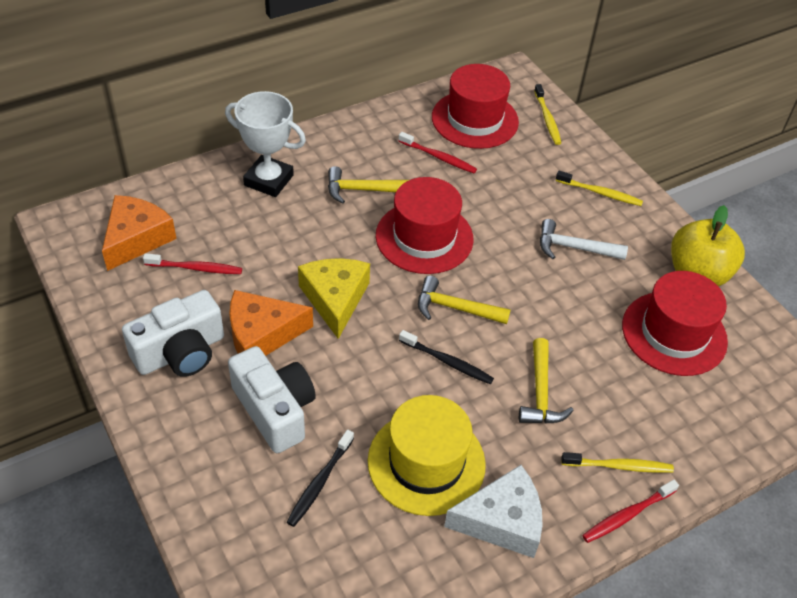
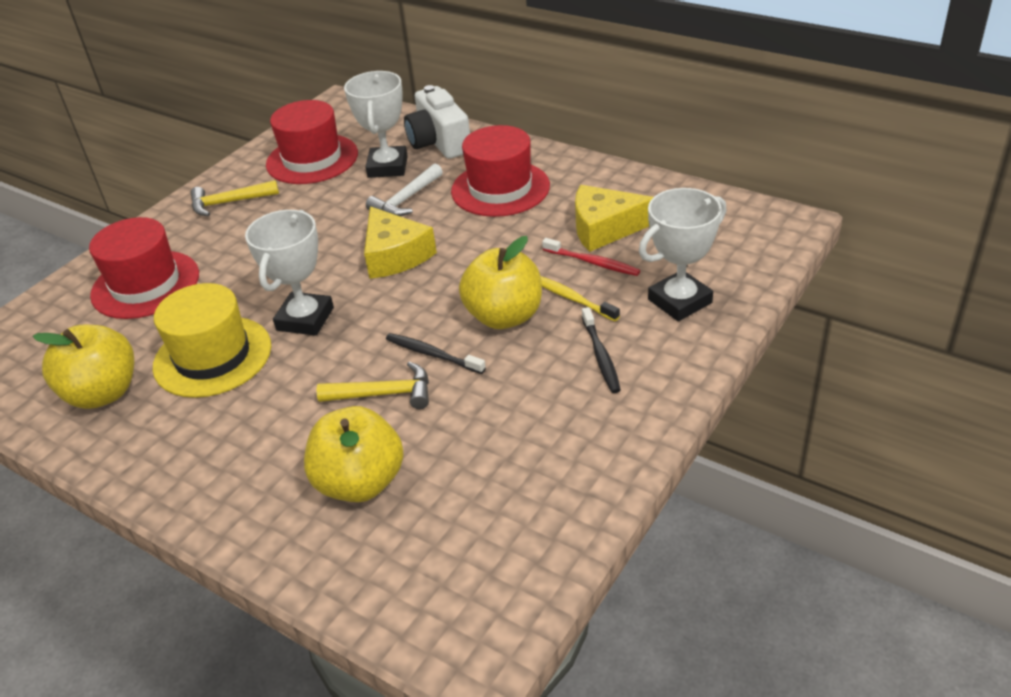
orange cheese: 2 -> 0
red toothbrush: 3 -> 1
white camera: 2 -> 1
white cheese: 1 -> 0
white trophy: 1 -> 3
yellow apple: 1 -> 3
yellow cheese: 1 -> 2
yellow hammer: 3 -> 2
yellow toothbrush: 3 -> 1

